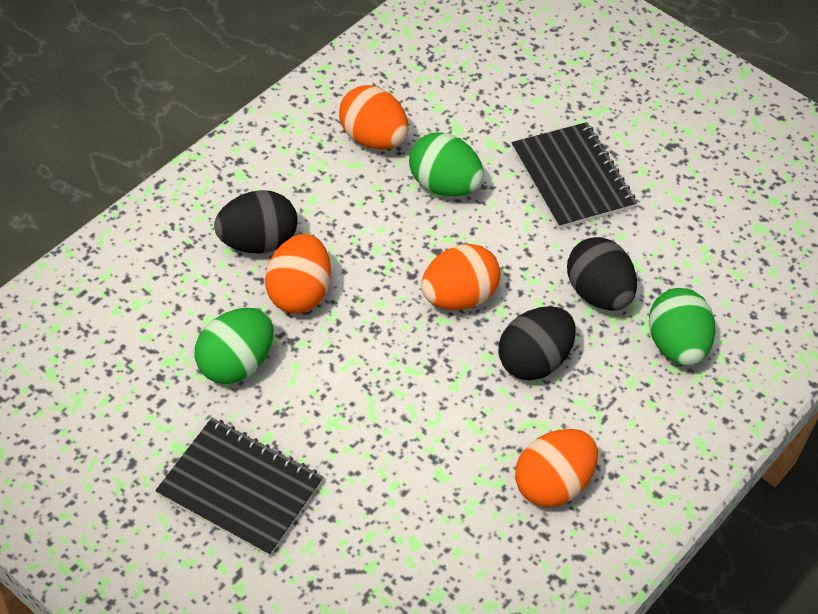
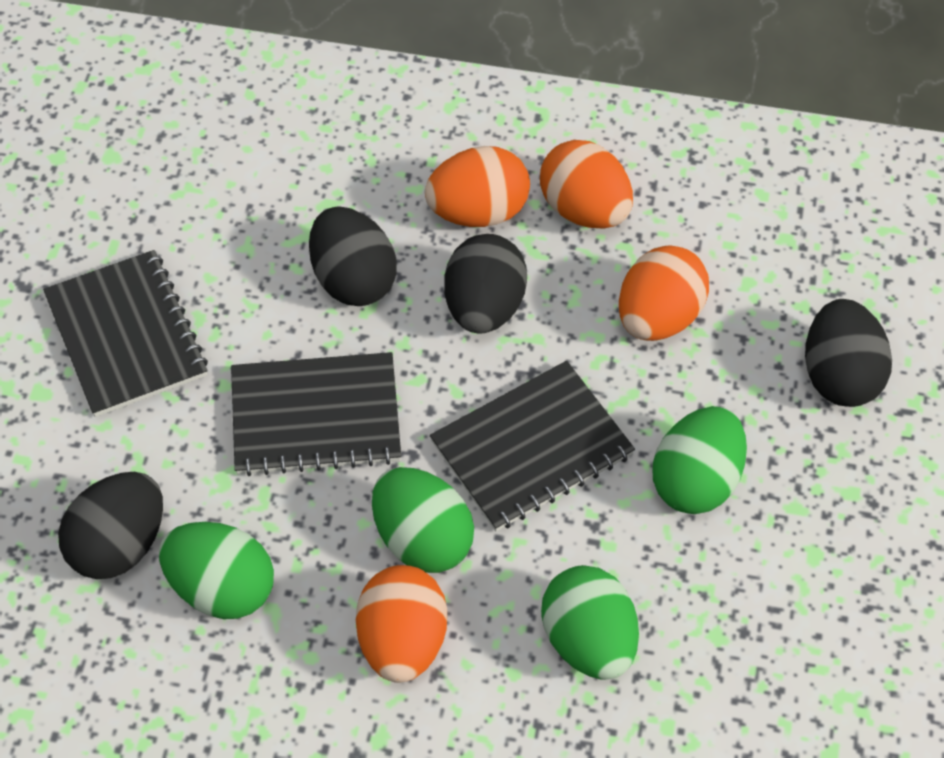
black egg: 3 -> 4
black notebook: 2 -> 3
green egg: 3 -> 4

